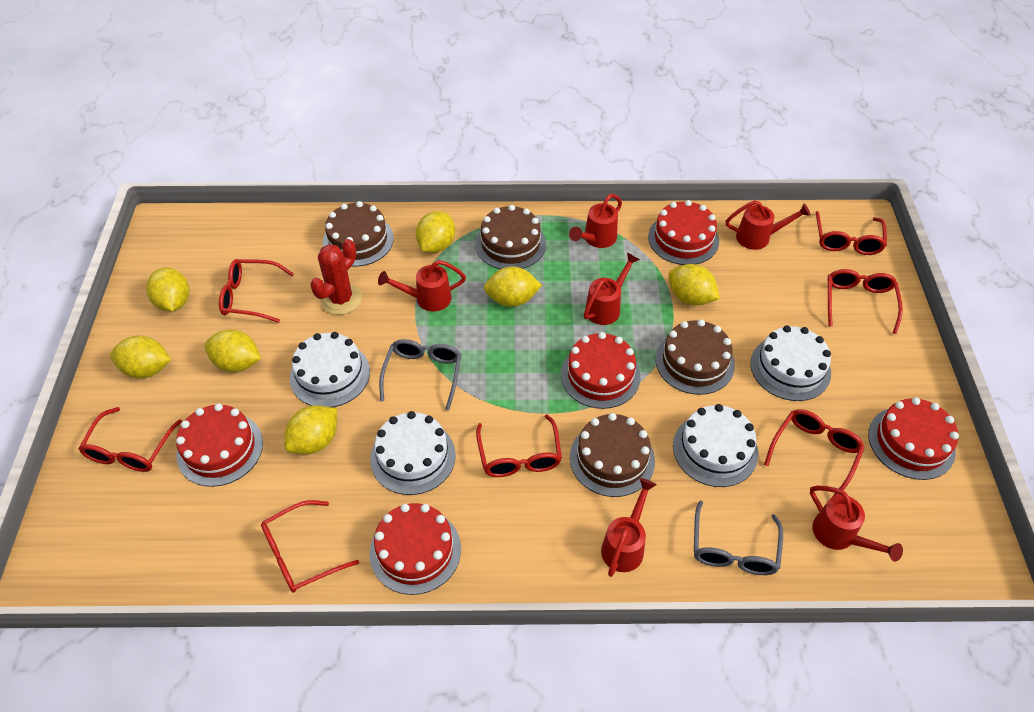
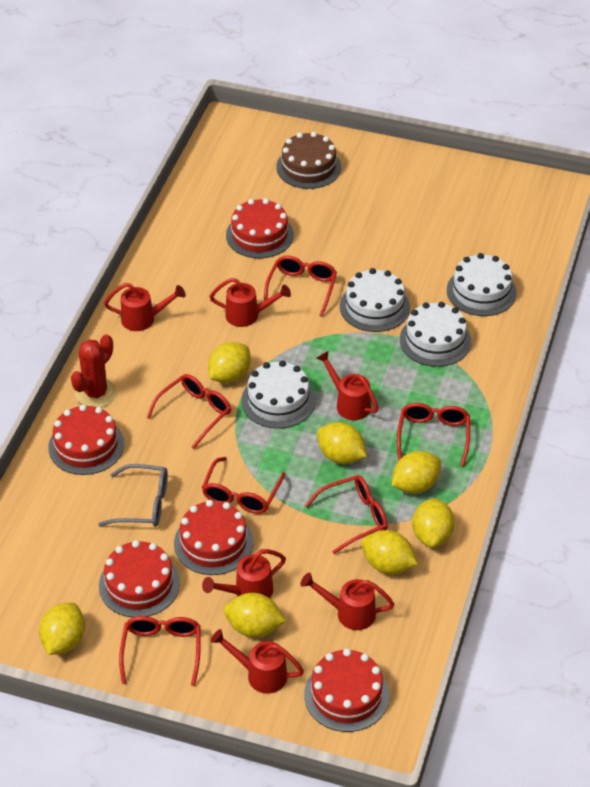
brown cake: 4 -> 1
grey glasses: 2 -> 1
red glasses: 7 -> 6

